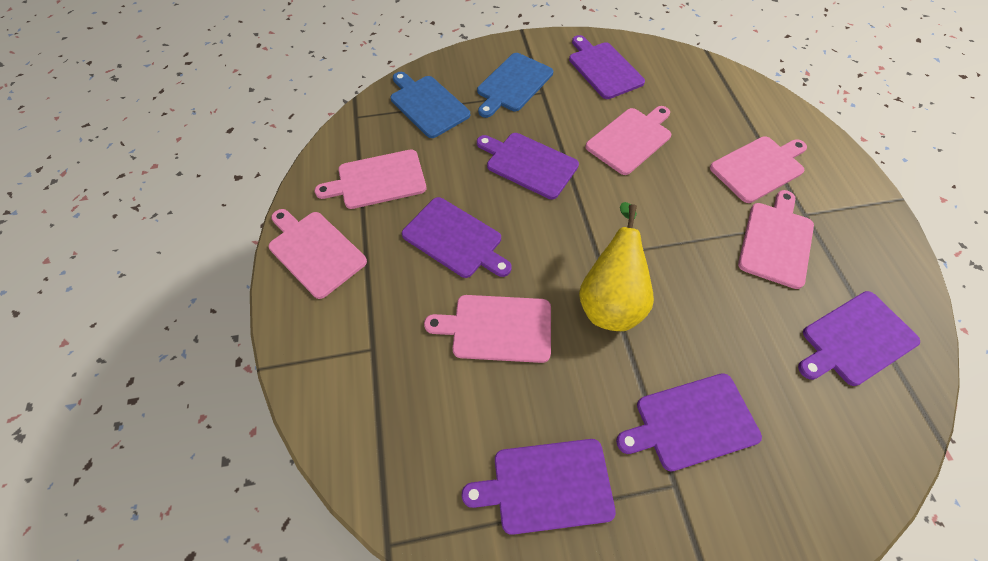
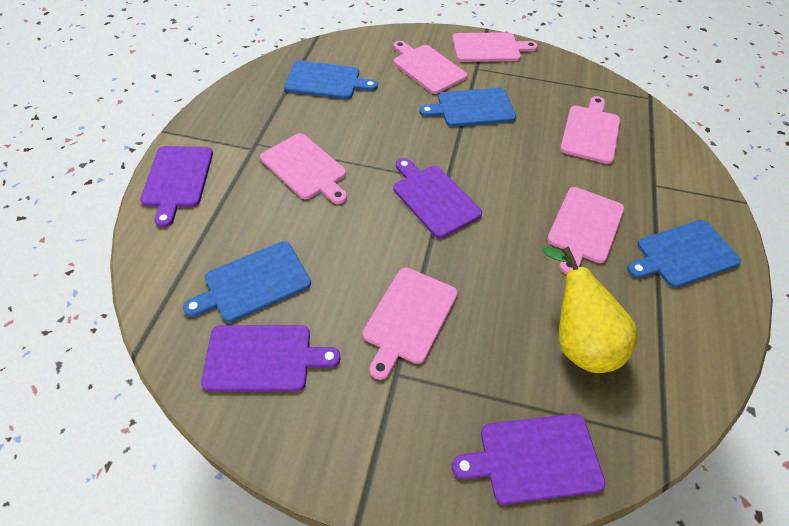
blue cutting board: 2 -> 4
purple cutting board: 6 -> 4

